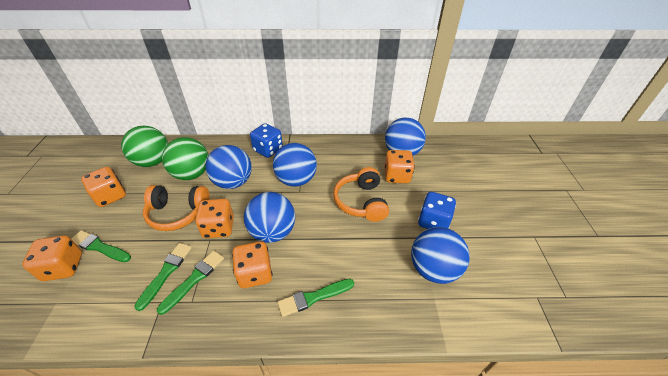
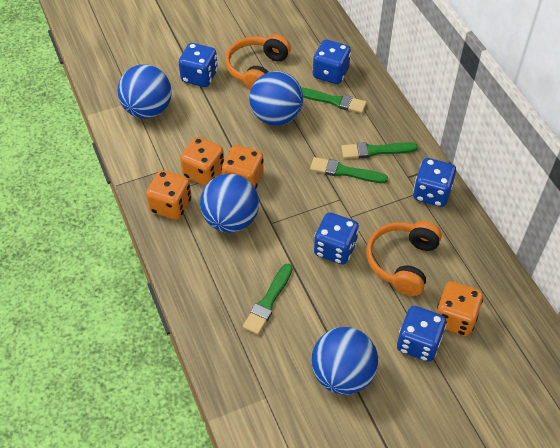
blue ball: 5 -> 4
blue dice: 2 -> 5
green ball: 2 -> 0
orange dice: 5 -> 4

